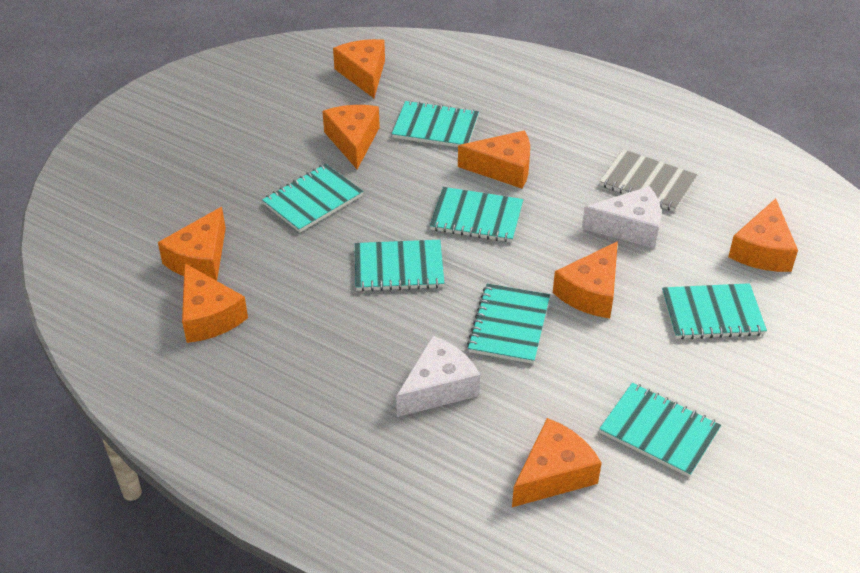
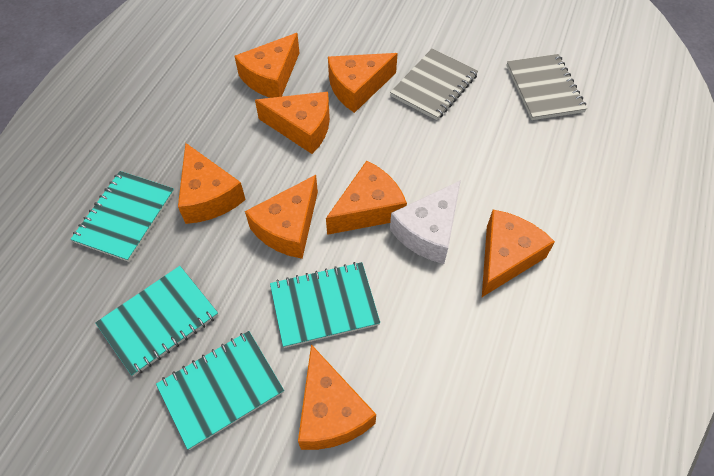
grey notebook: 1 -> 2
turquoise notebook: 7 -> 4
white cheese: 2 -> 1

